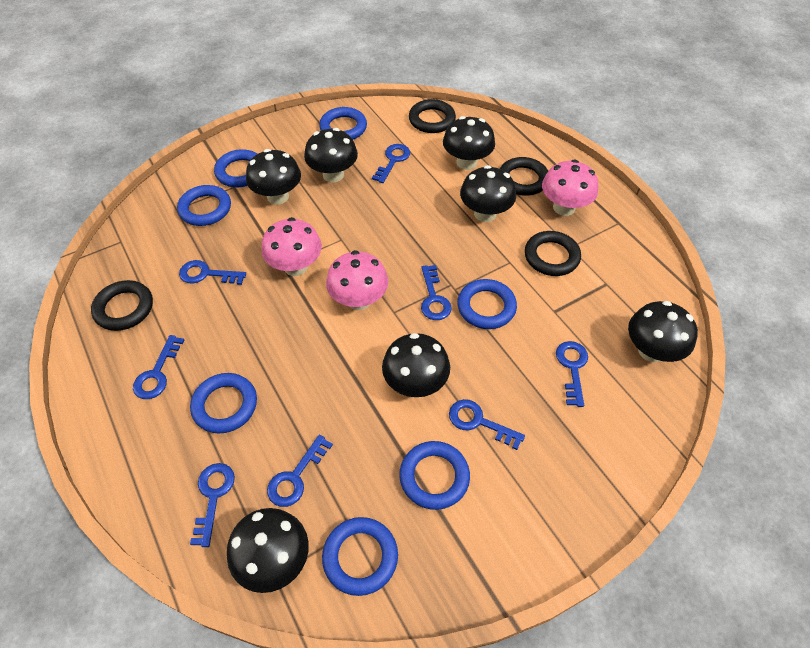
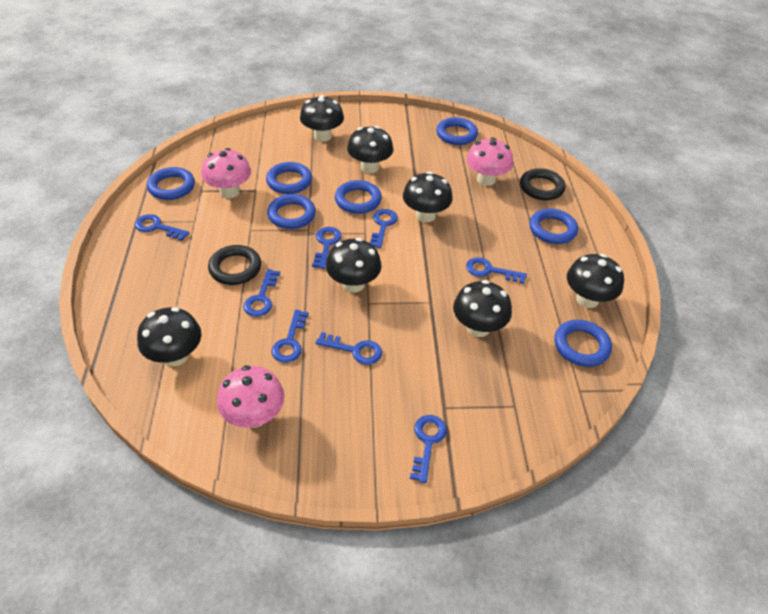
black ring: 4 -> 2

